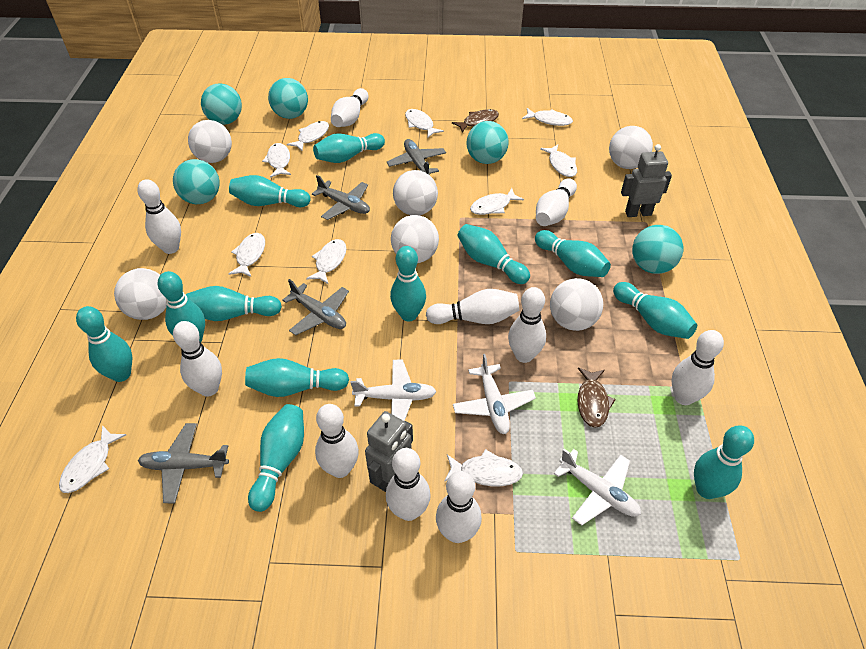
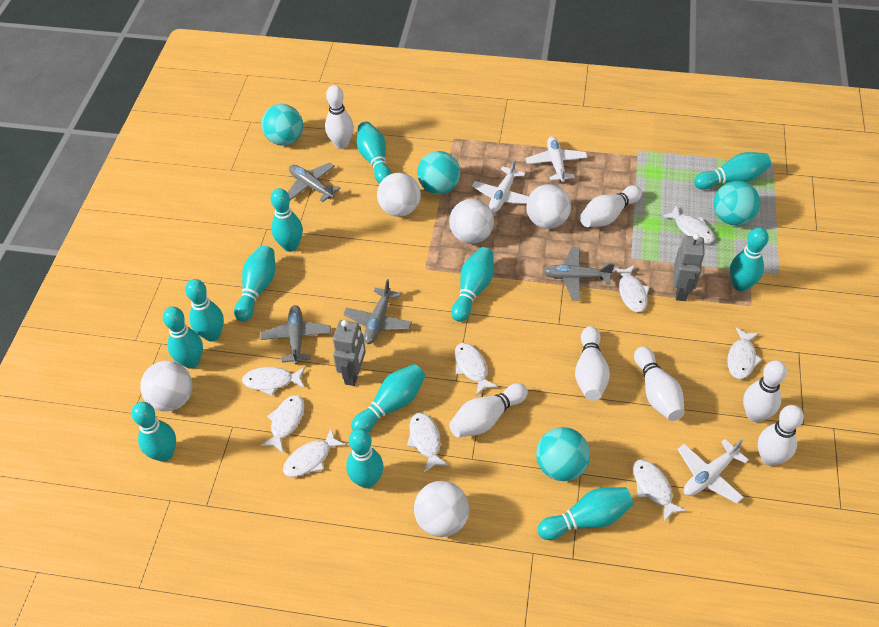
brown fish: 2 -> 0
turquoise ball: 5 -> 4
white ball: 6 -> 5
white bowling pin: 10 -> 7
white fish: 10 -> 9

